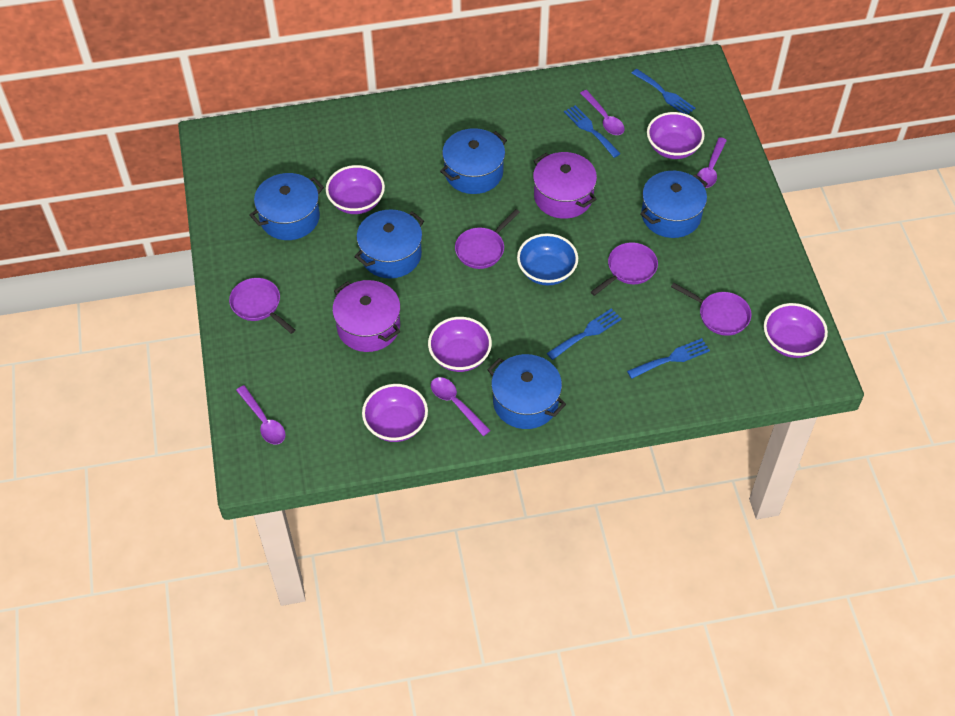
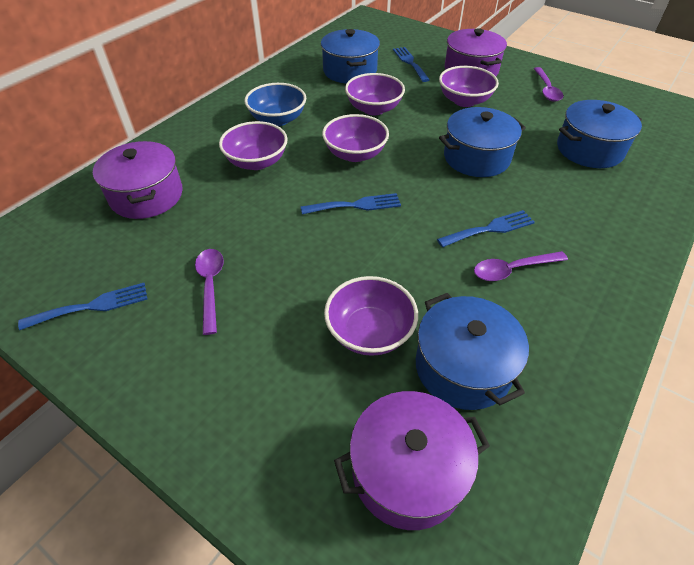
blue pot: 5 -> 4
purple pan: 4 -> 0
purple pot: 2 -> 3
purple spoon: 4 -> 3

